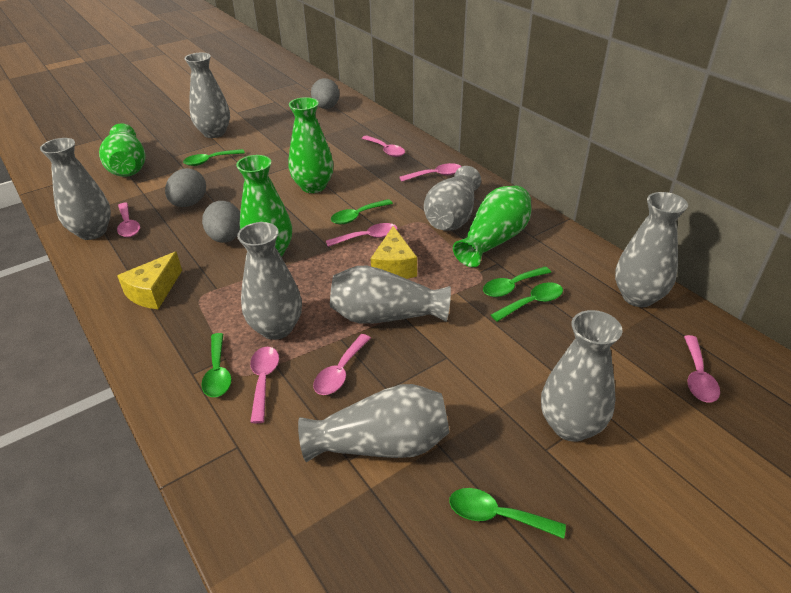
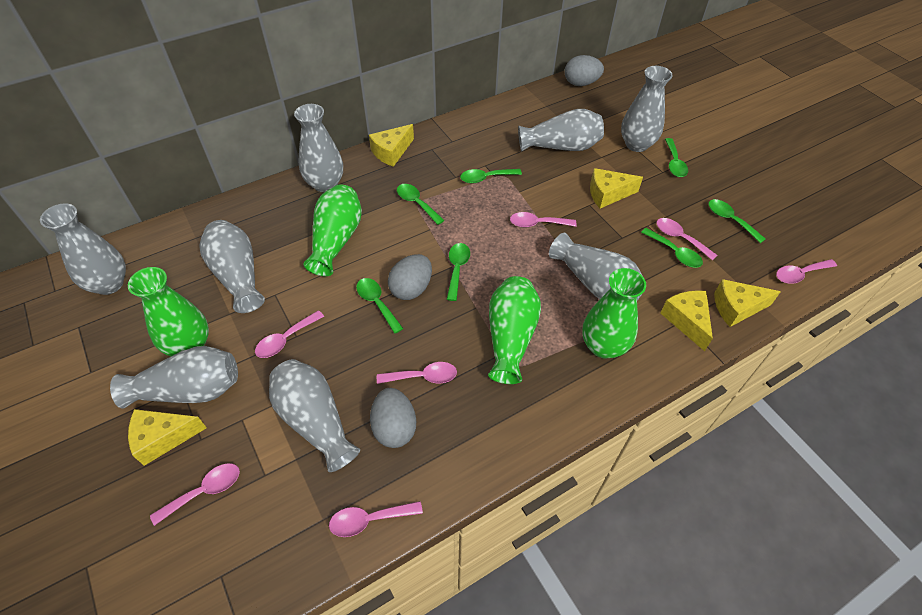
green spoon: 6 -> 7
yellow cheese: 2 -> 5

